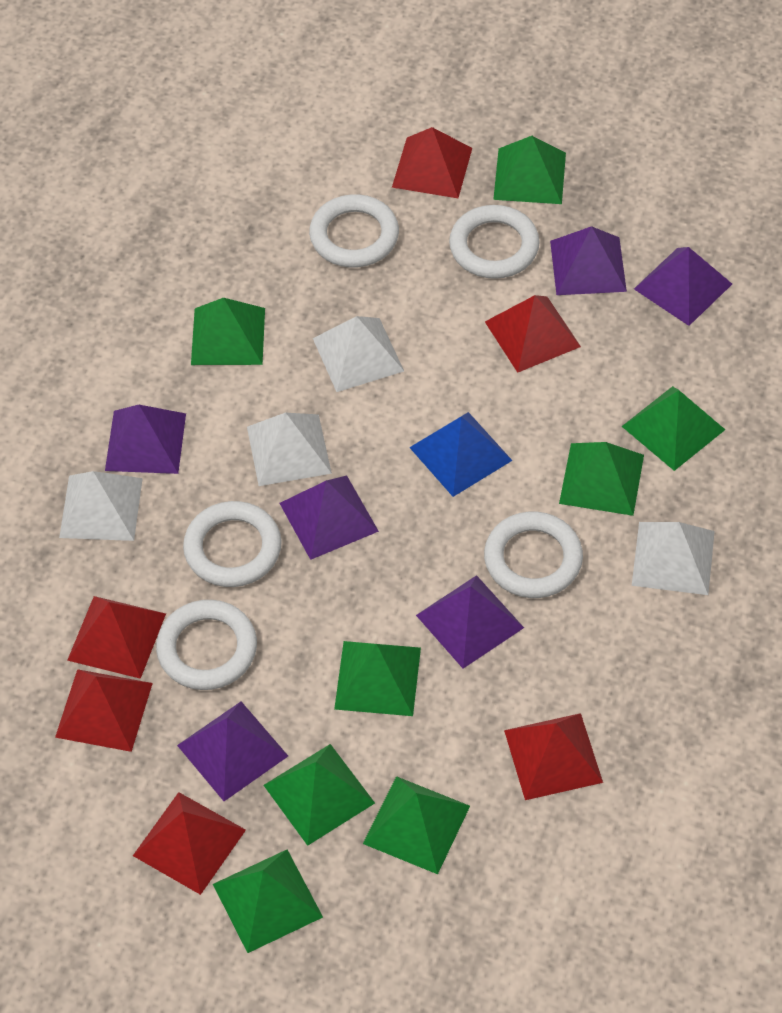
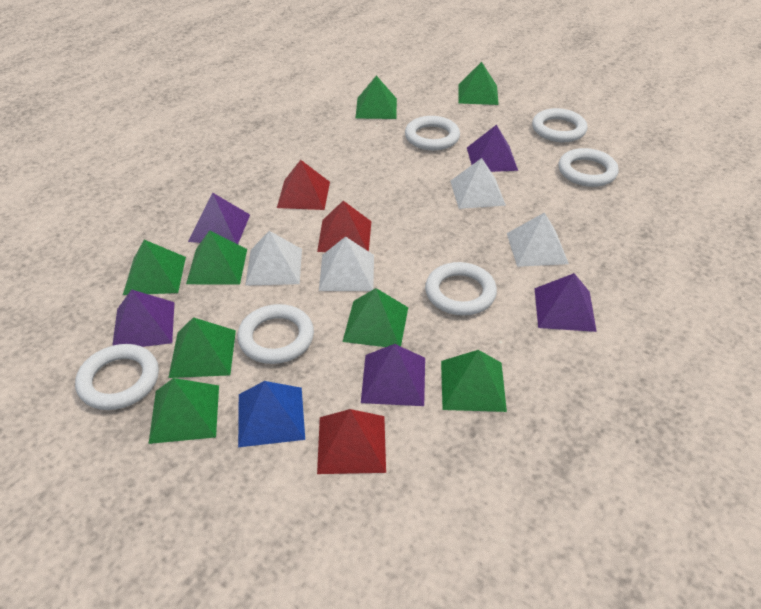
purple pyramid: 6 -> 5
red pyramid: 6 -> 3
white ring: 5 -> 6

